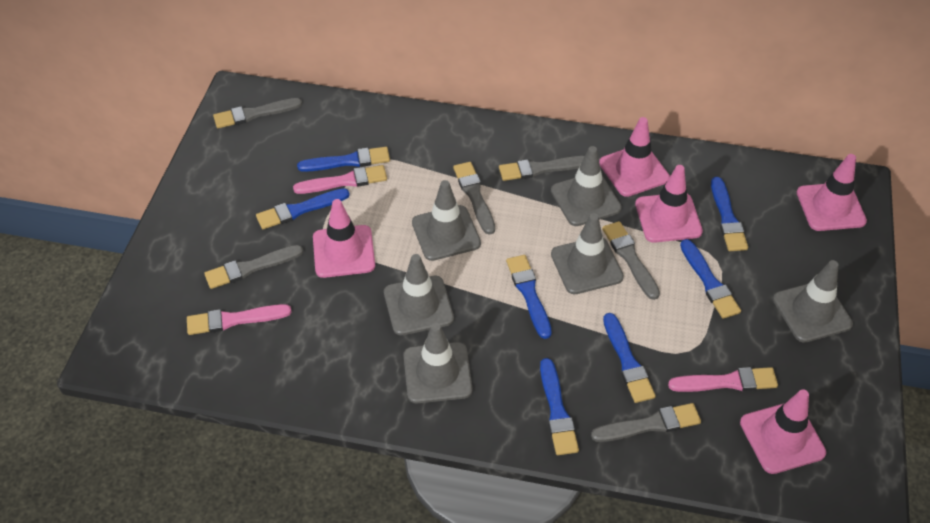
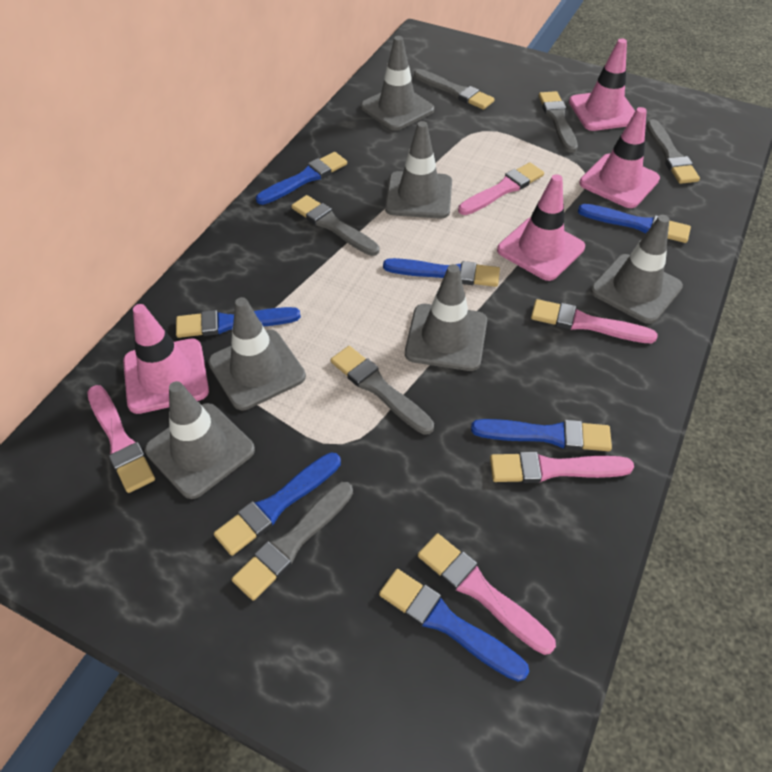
pink brush: 3 -> 5
pink traffic cone: 5 -> 4

